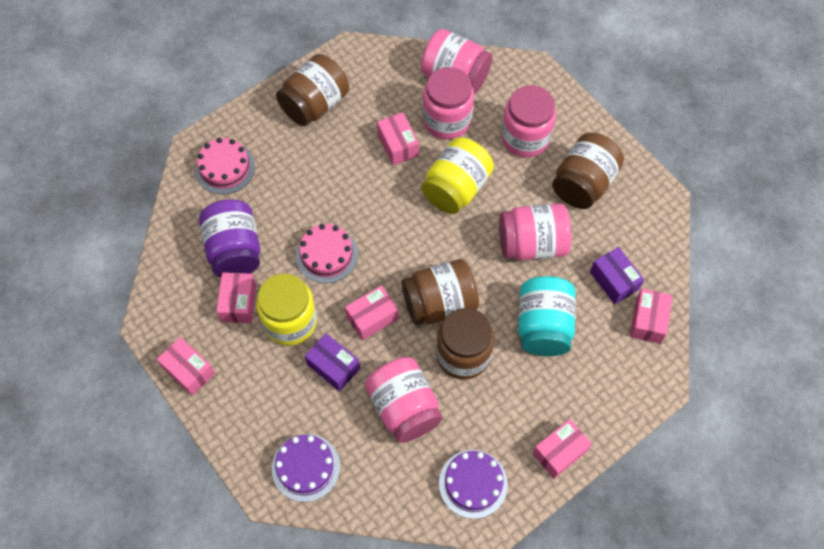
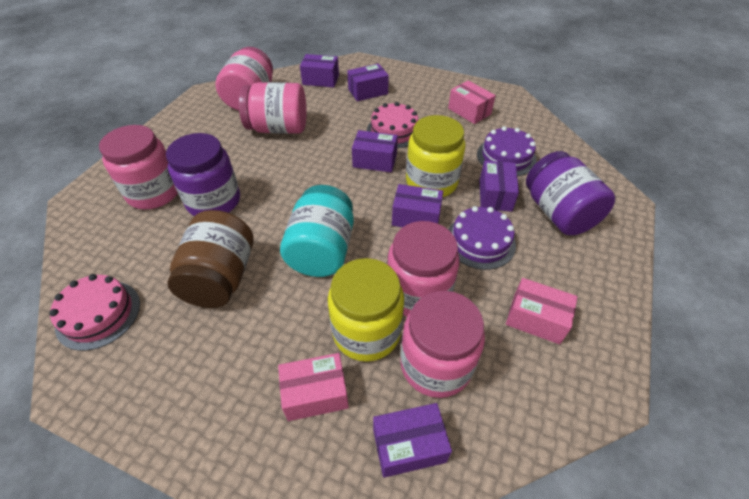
brown jar: 4 -> 1
pink box: 6 -> 3
purple box: 2 -> 6
purple jar: 1 -> 2

